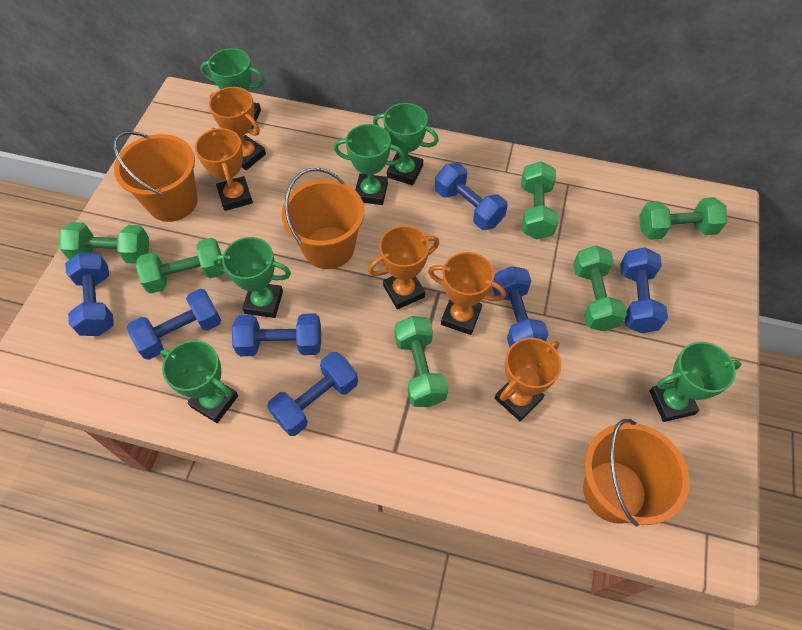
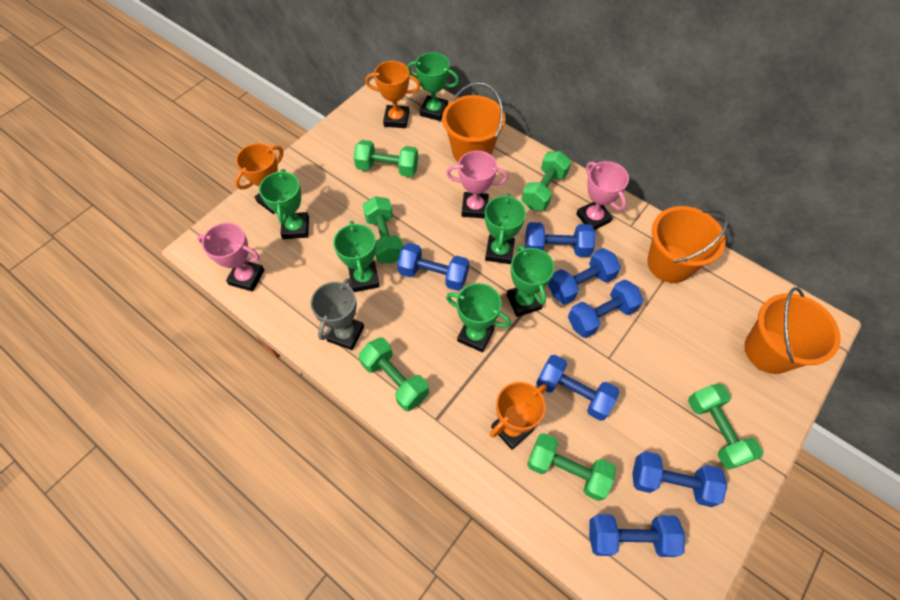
grey trophy: 0 -> 1
orange trophy: 5 -> 3
pink trophy: 0 -> 3

